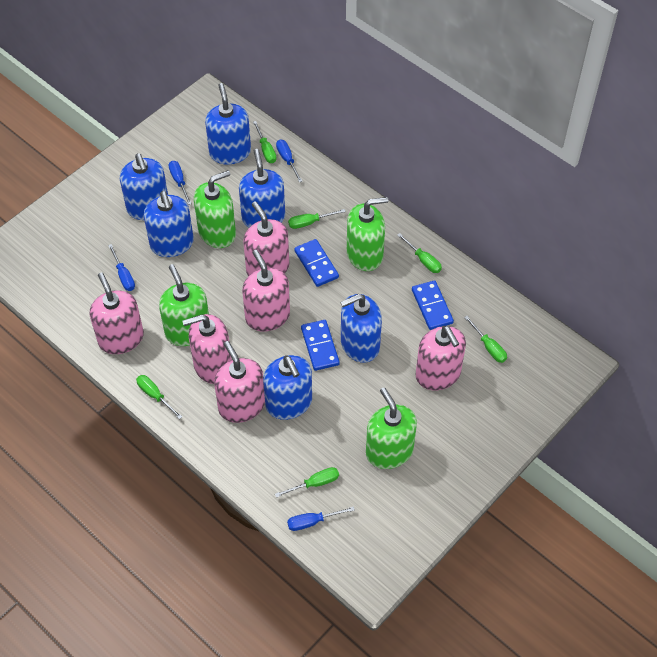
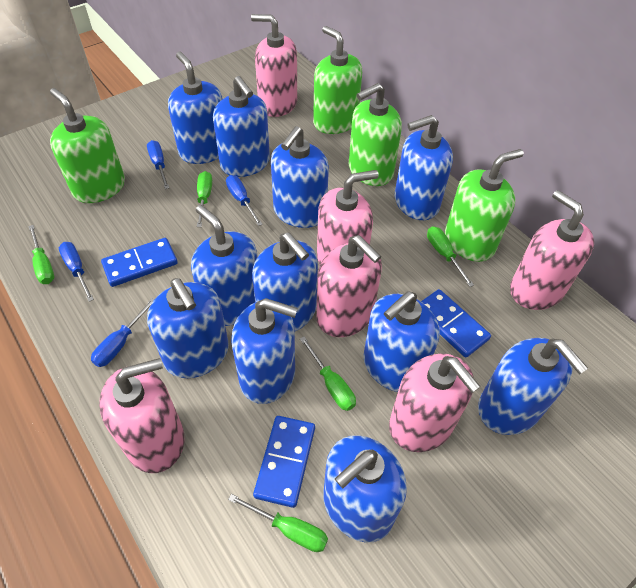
blue soap dispenser: 6 -> 11
green screwdriver: 6 -> 5

